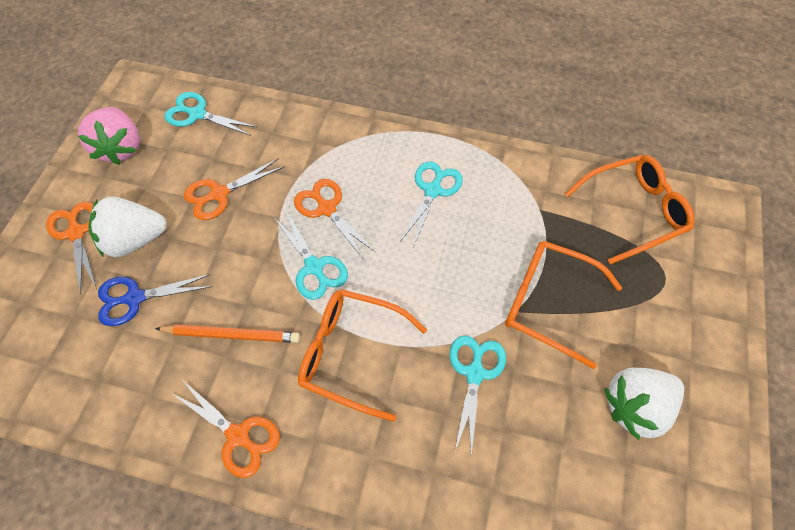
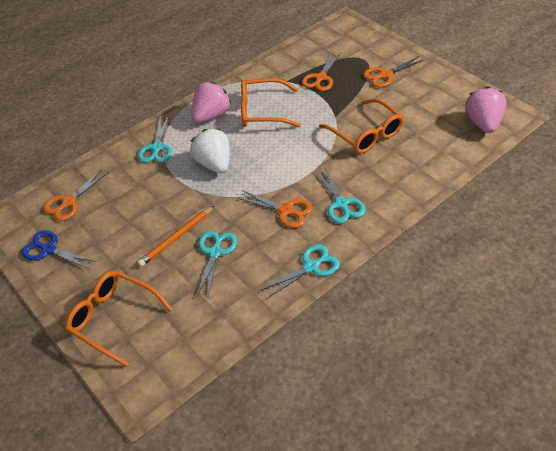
pink strawberry: 1 -> 2
white strawberry: 2 -> 1

